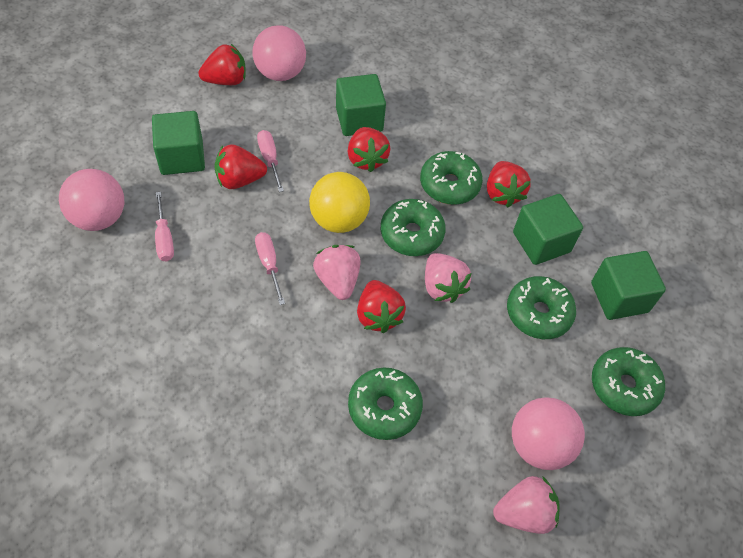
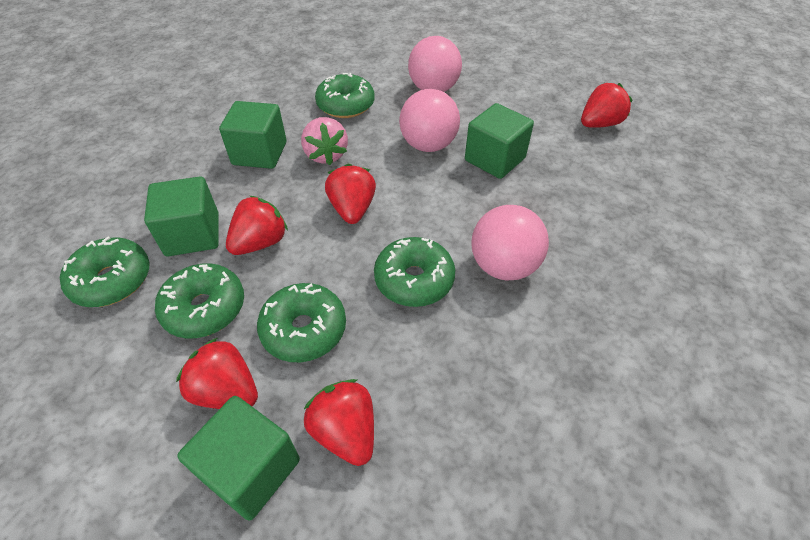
pink screwdriver: 3 -> 0
pink strawberry: 3 -> 1
yellow ball: 1 -> 0

